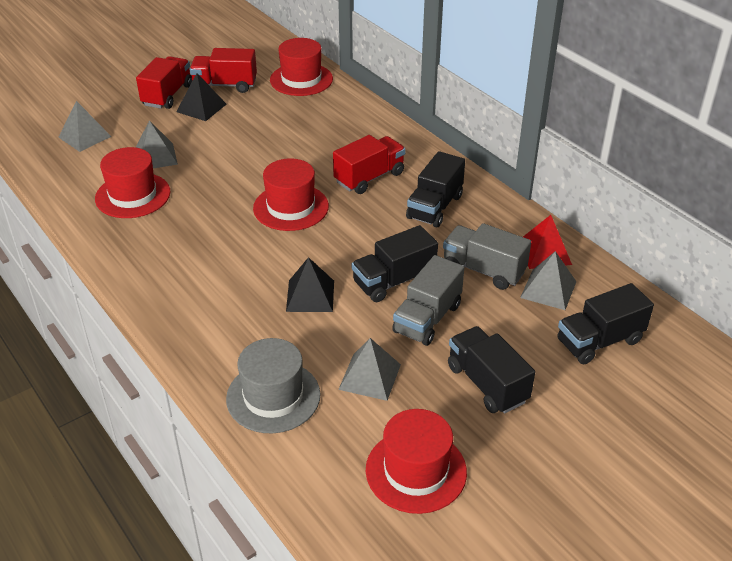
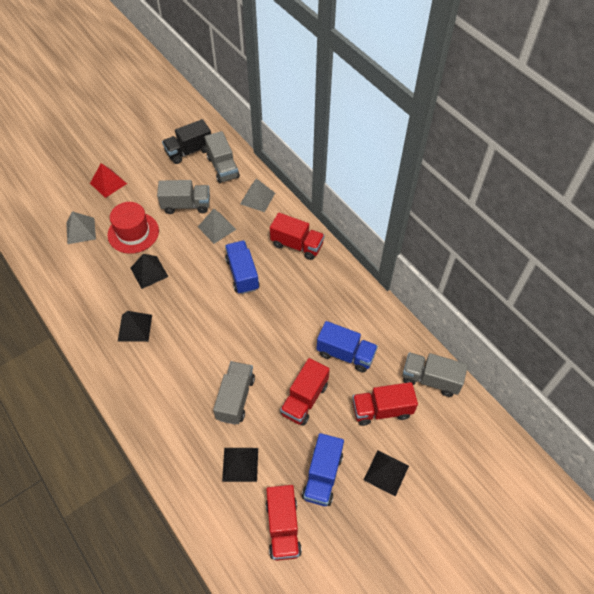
black pyramid: 2 -> 4
black truck: 4 -> 1
blue truck: 0 -> 3
grey hat: 1 -> 0
grey pyramid: 4 -> 3
grey truck: 2 -> 4
red hat: 4 -> 1
red truck: 3 -> 4

